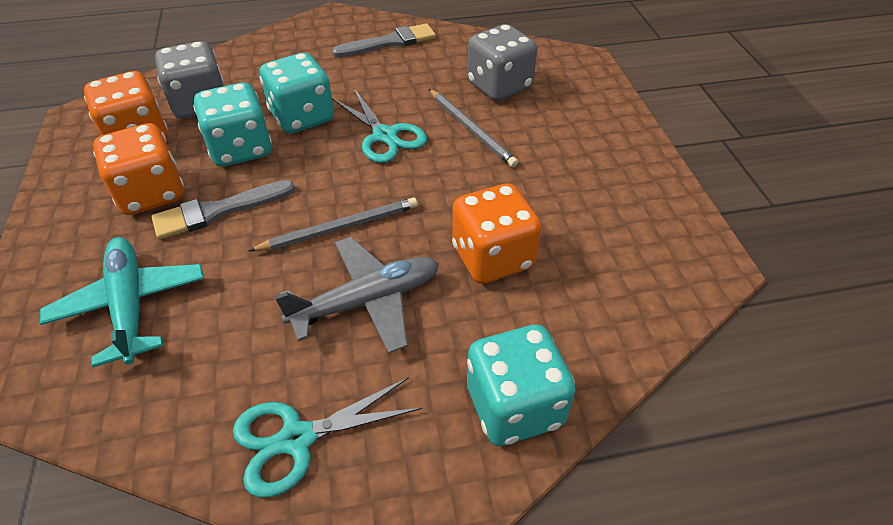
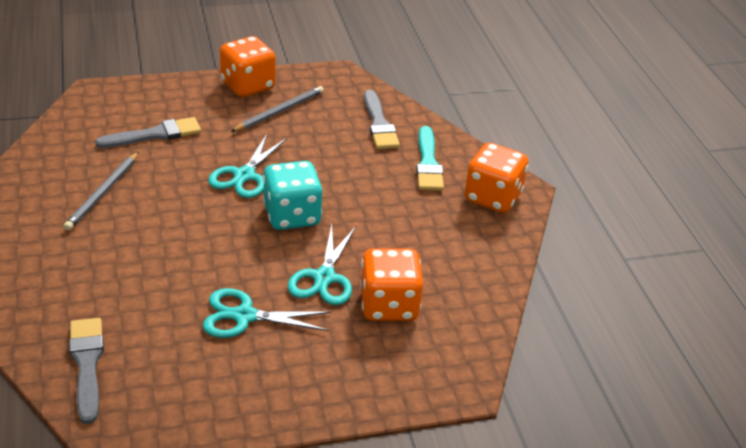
grey brush: 2 -> 3
grey dice: 2 -> 0
grey plane: 1 -> 0
turquoise brush: 0 -> 1
turquoise dice: 3 -> 1
turquoise plane: 1 -> 0
turquoise scissors: 2 -> 3

